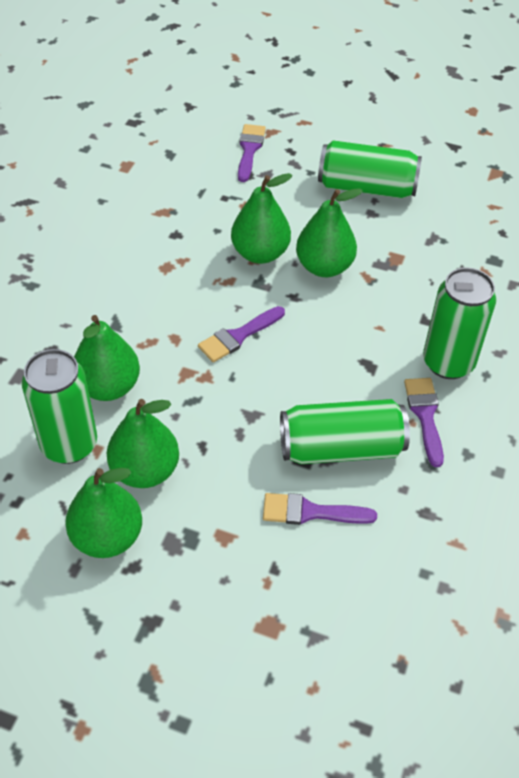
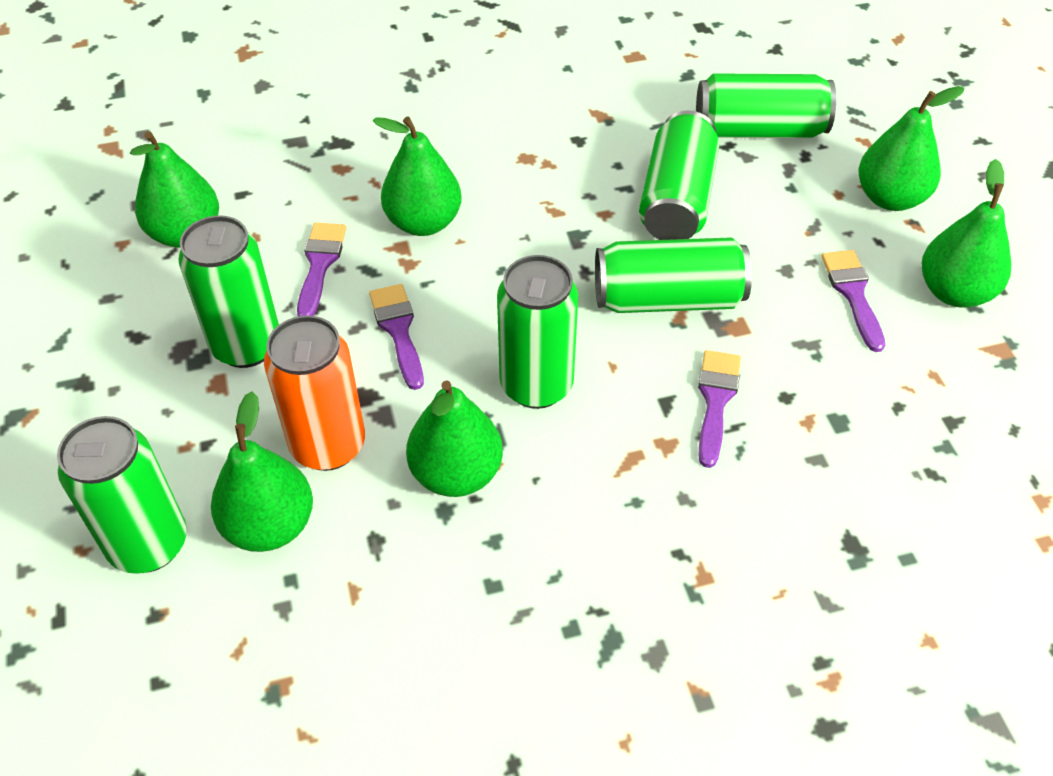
green can: 4 -> 6
green pear: 5 -> 6
orange can: 0 -> 1

